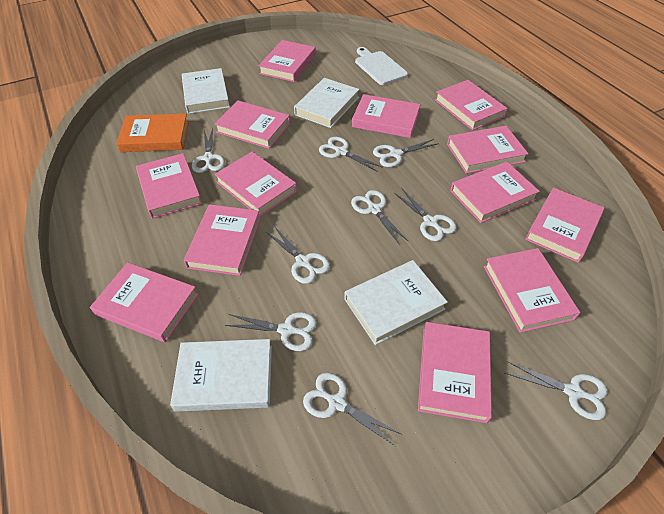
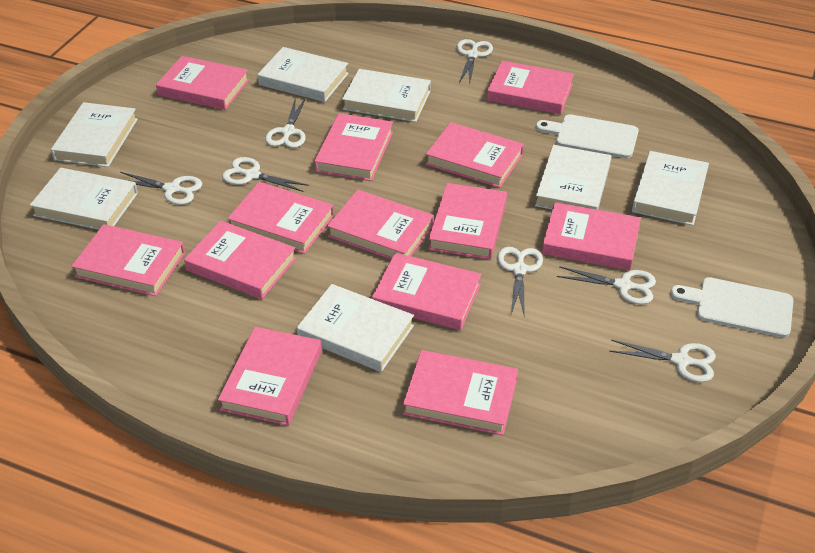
orange book: 1 -> 0
white book: 4 -> 7
white cutting board: 1 -> 2
white scissors: 9 -> 7

